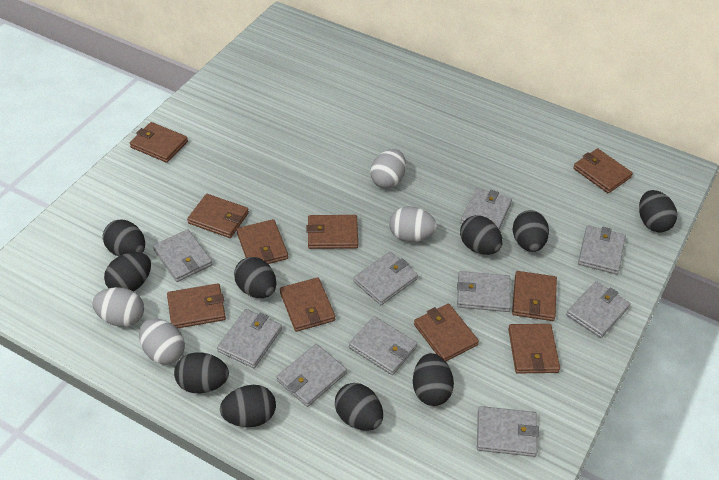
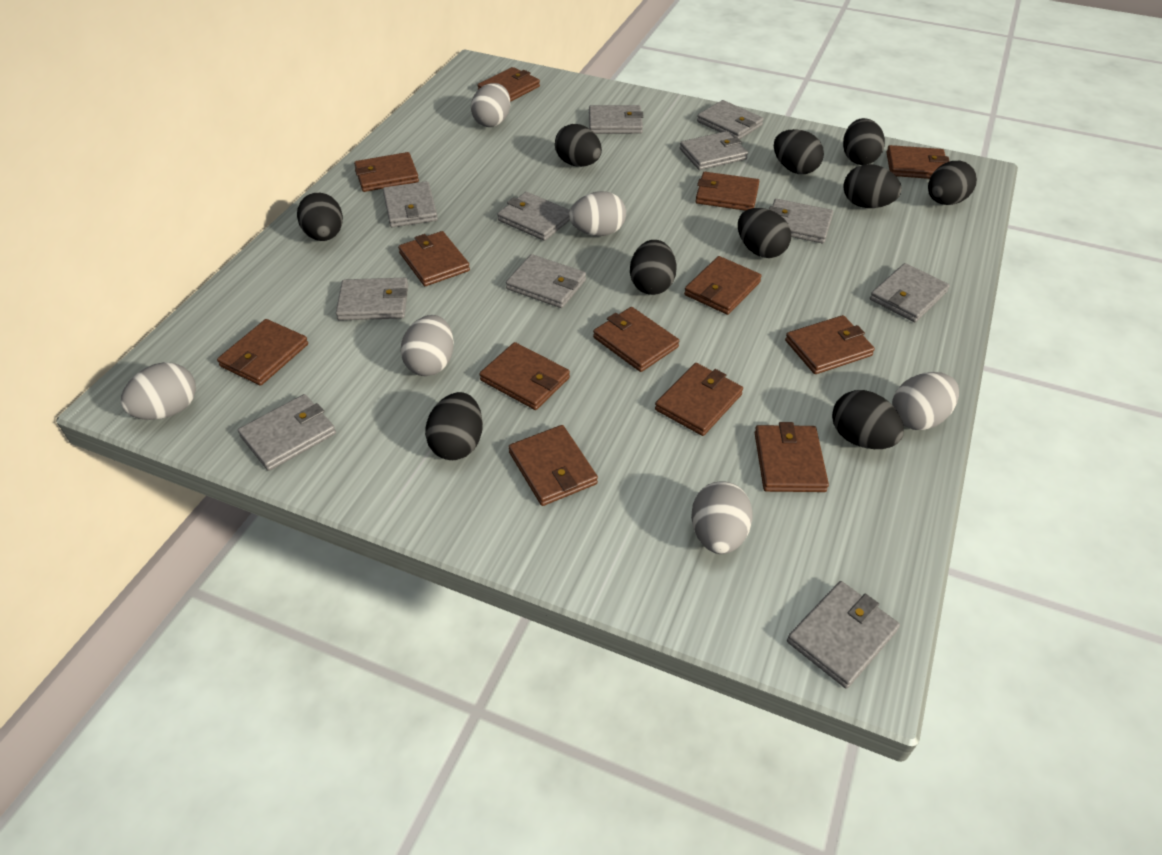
brown wallet: 10 -> 13
grey egg: 4 -> 6
grey wallet: 10 -> 11

